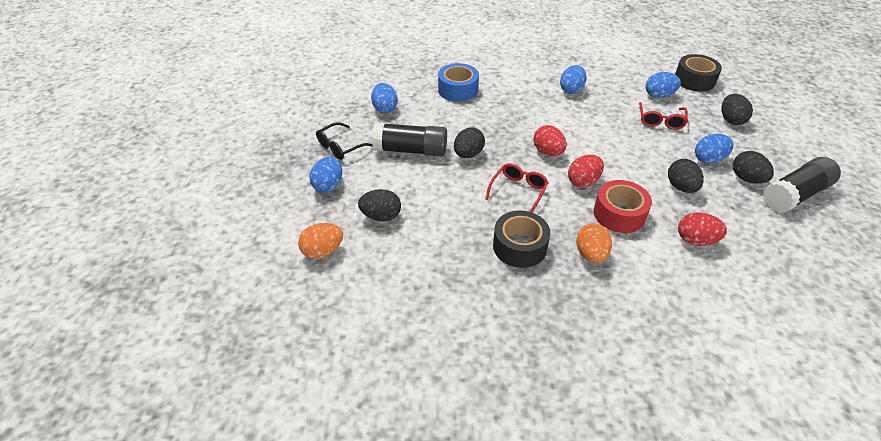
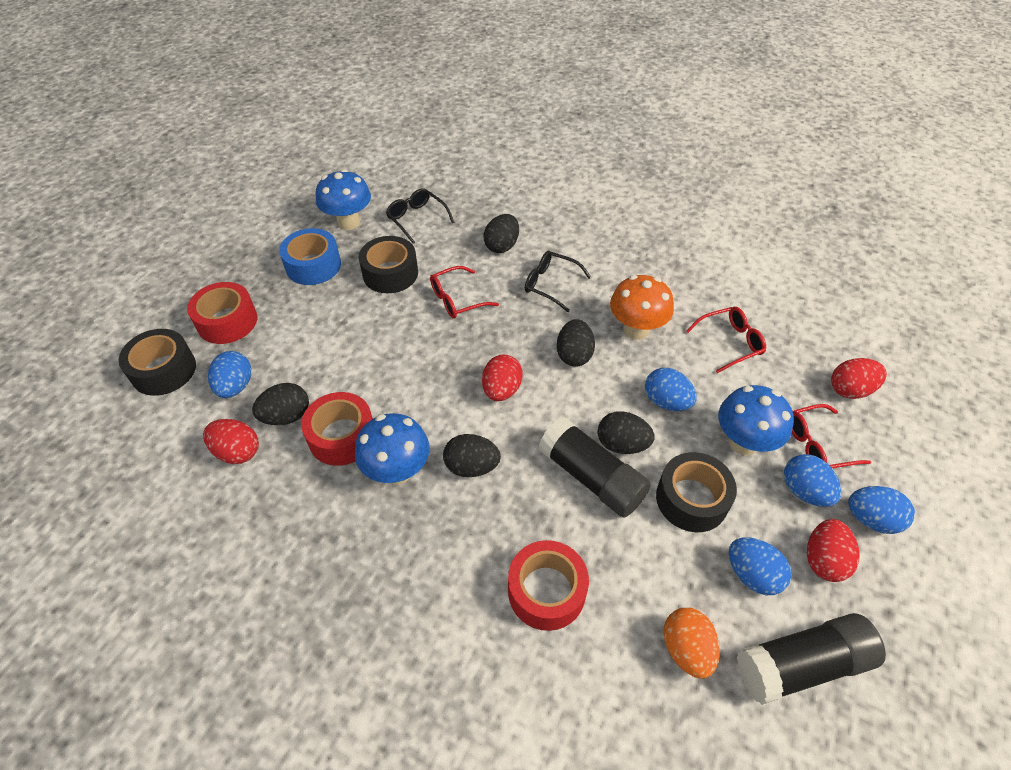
black glasses: 1 -> 2
black tape: 2 -> 3
blue mushroom: 0 -> 3
orange egg: 2 -> 1
orange mushroom: 0 -> 1
red egg: 3 -> 4
red glasses: 2 -> 3
red tape: 1 -> 3

